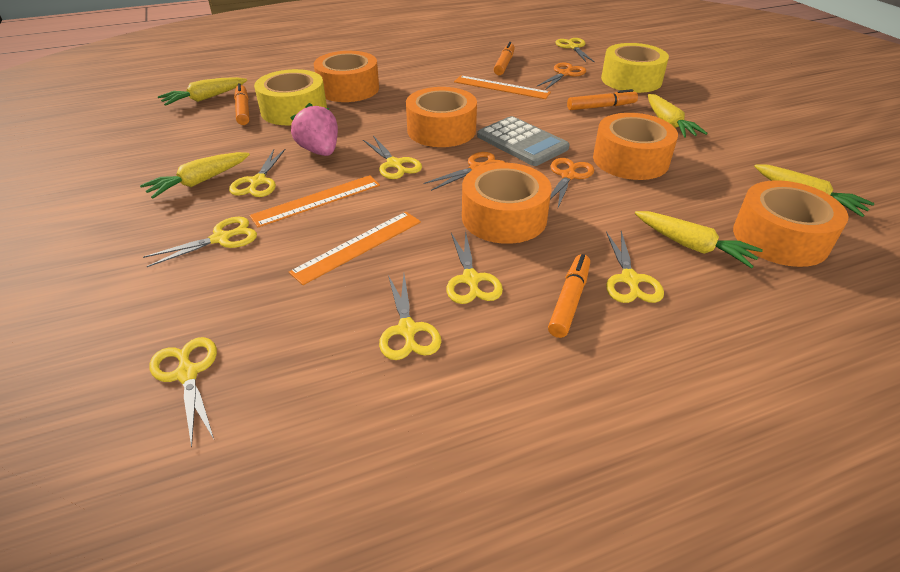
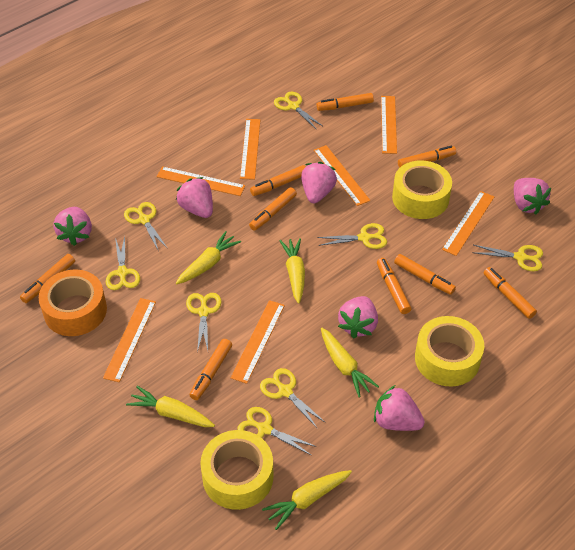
grey calculator: 1 -> 0
orange marker: 4 -> 9
orange ruler: 3 -> 7
orange scissors: 3 -> 0
orange tape: 5 -> 1
pink strawberry: 1 -> 6
yellow tape: 2 -> 3

